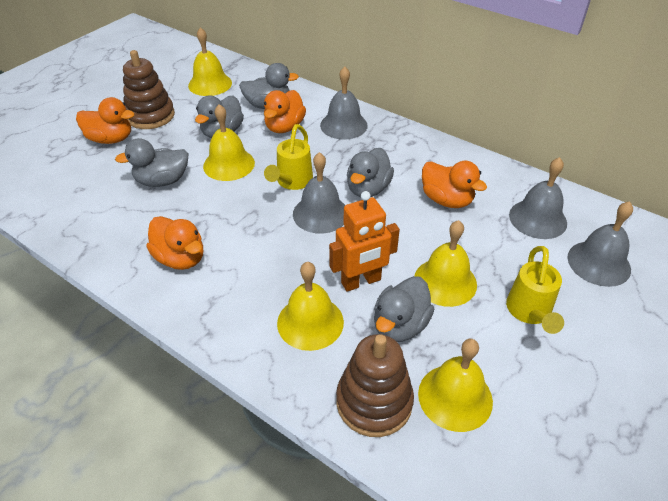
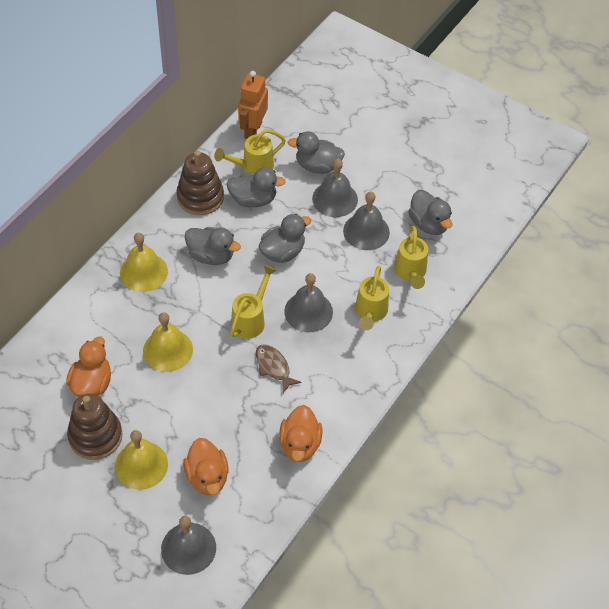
brown fish: 0 -> 1
orange duck: 4 -> 3
yellow bell: 5 -> 3
yellow watering can: 2 -> 4

